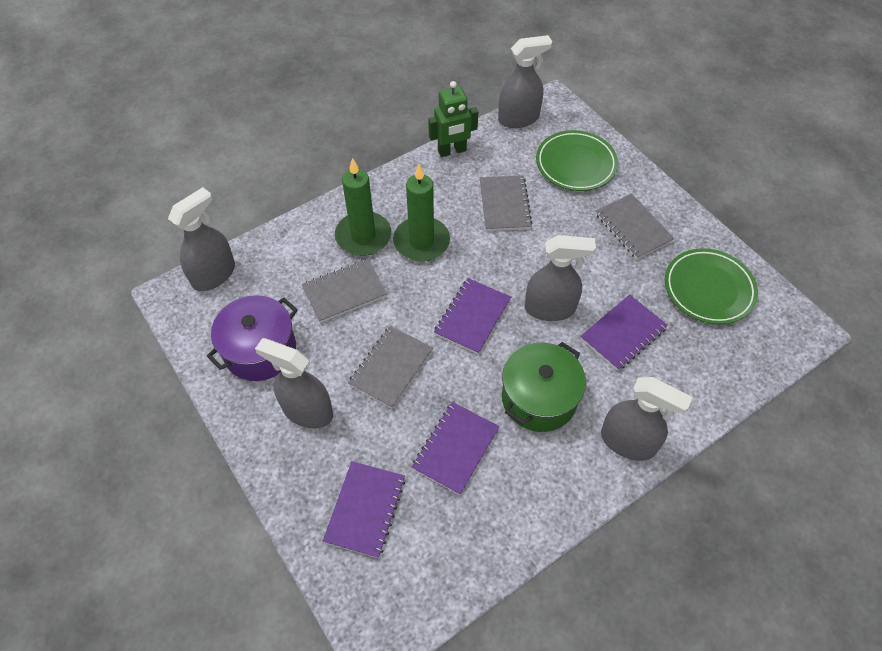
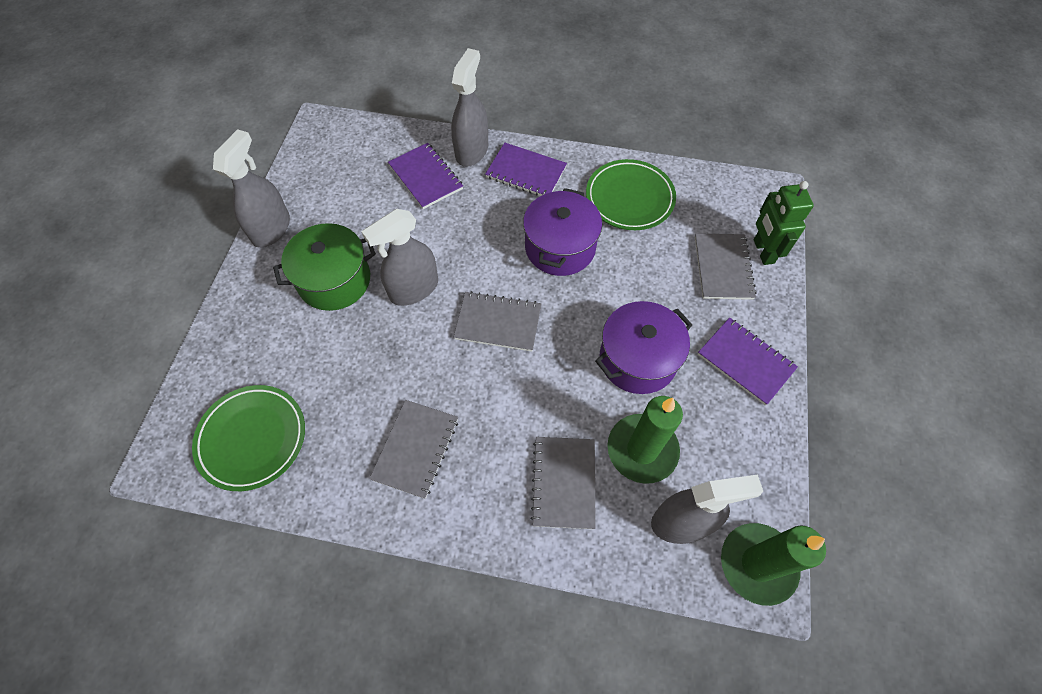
grey spray bottle: 5 -> 4
purple notebook: 4 -> 3
purple pot: 1 -> 2

